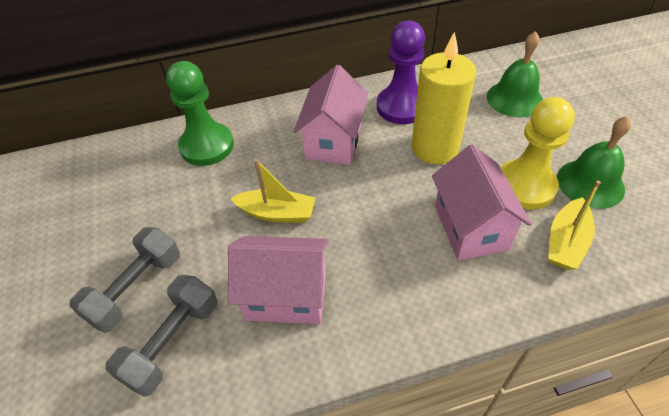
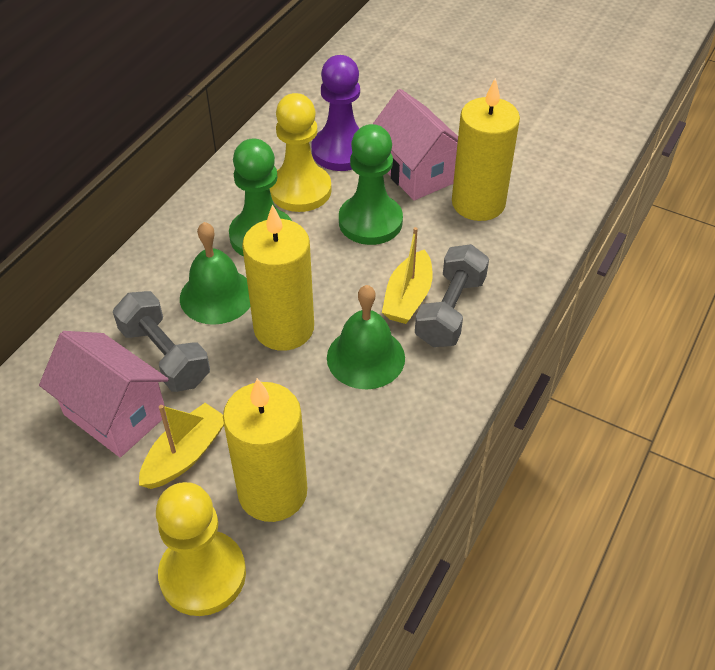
green pawn: 1 -> 2
pink house: 3 -> 2
yellow candle: 1 -> 3
yellow pawn: 1 -> 2

